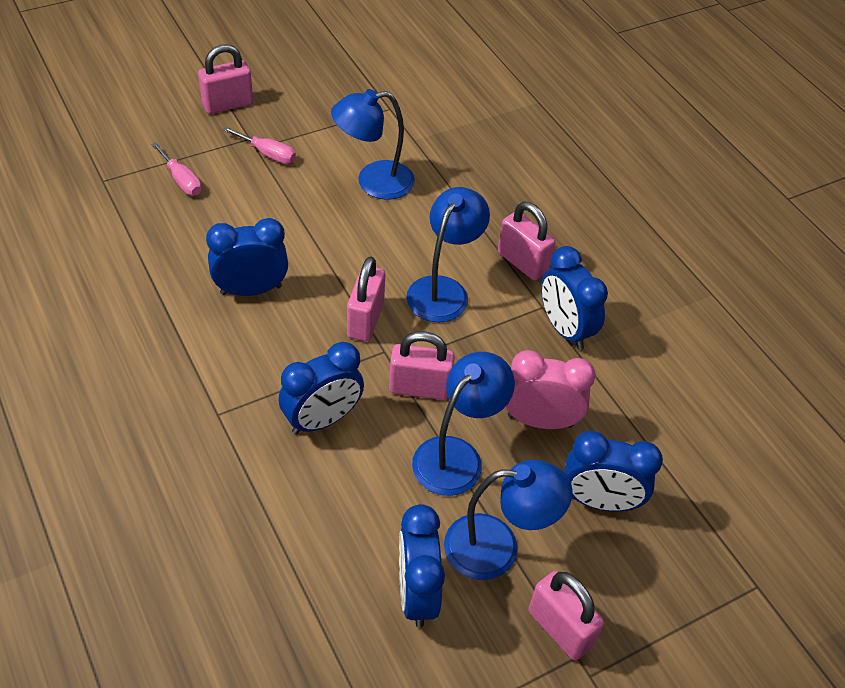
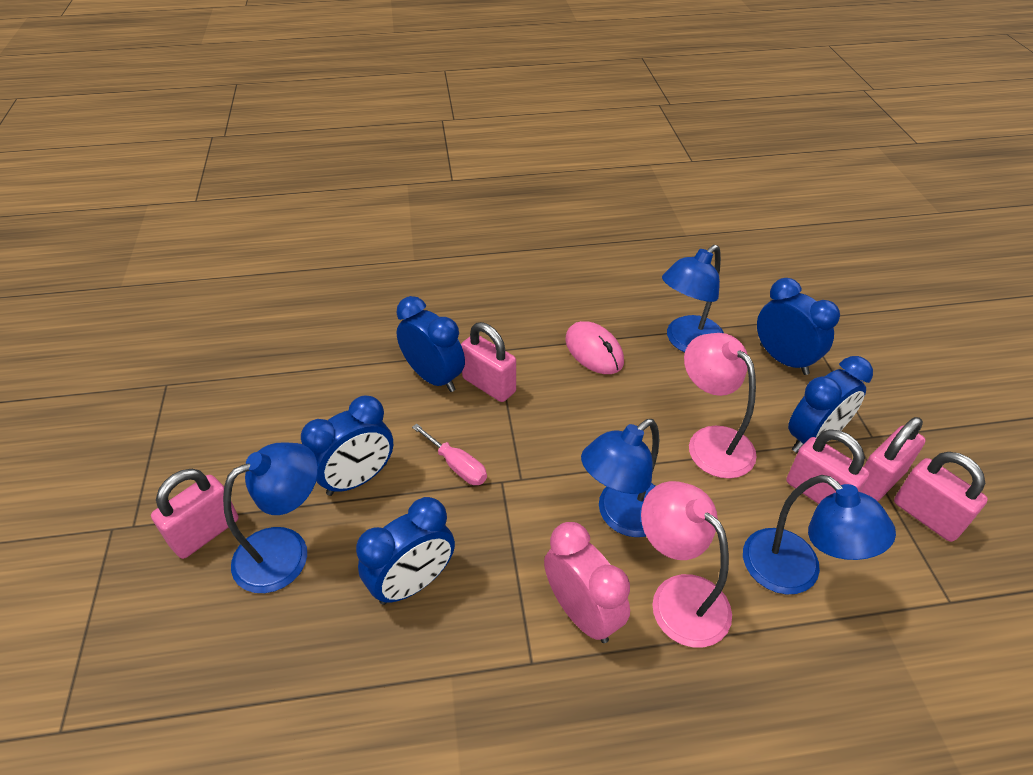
pink lamp: 0 -> 2
pink mouse: 0 -> 1
pink screwdriver: 2 -> 1

